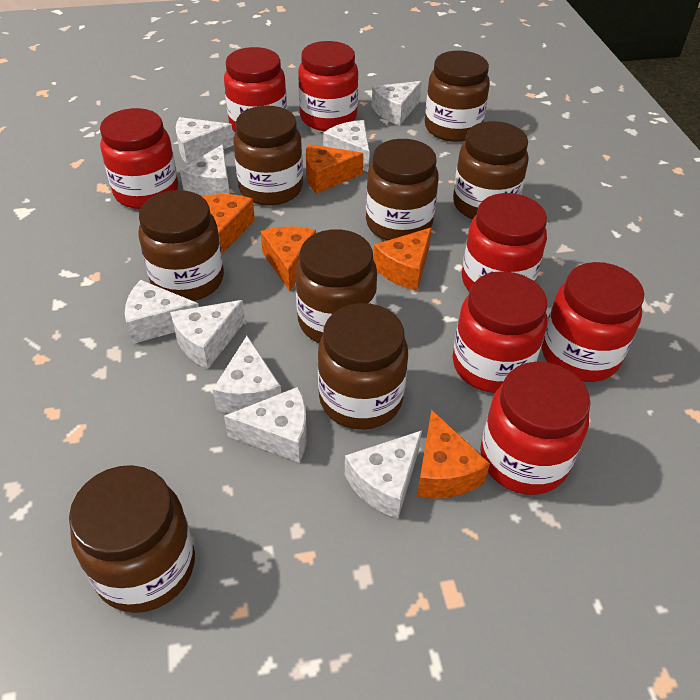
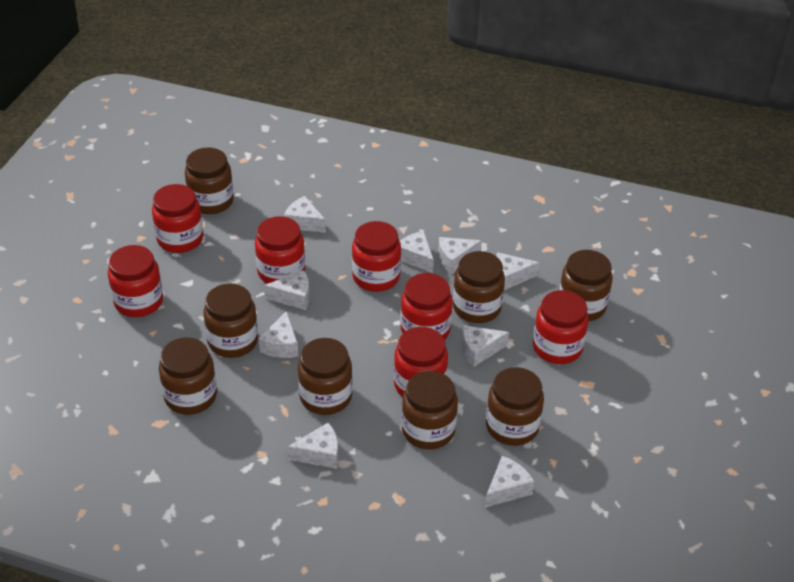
orange cheese: 5 -> 0

